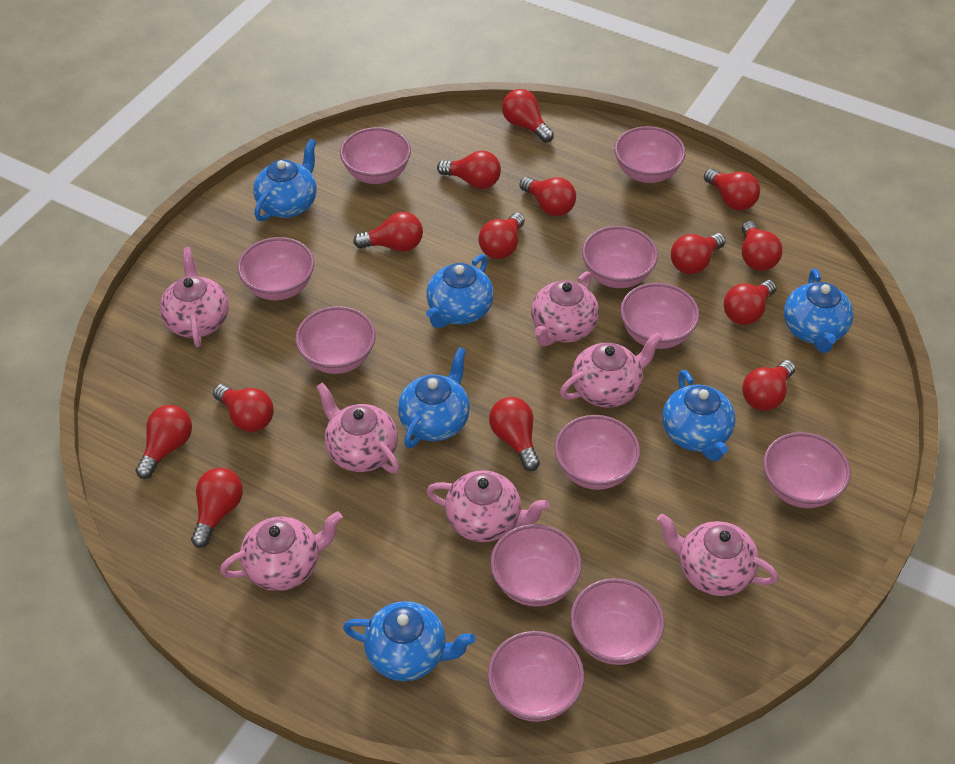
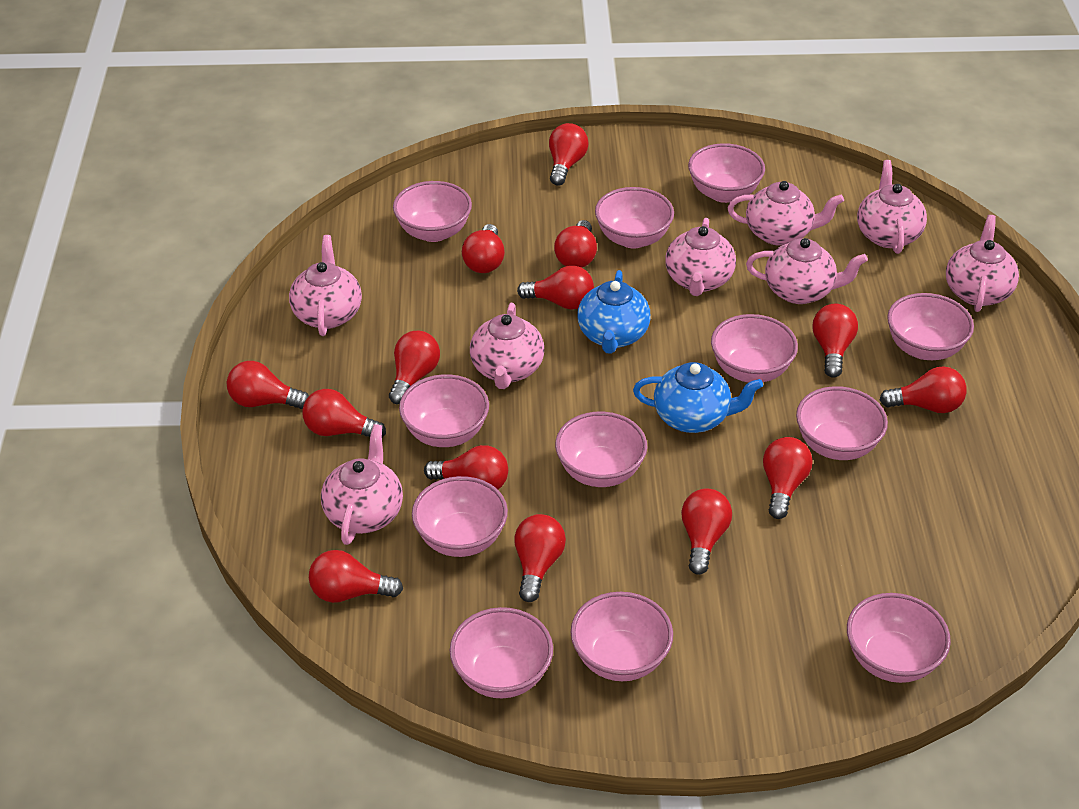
blue teapot: 6 -> 2
pink bowl: 11 -> 12
pink teapot: 7 -> 8

